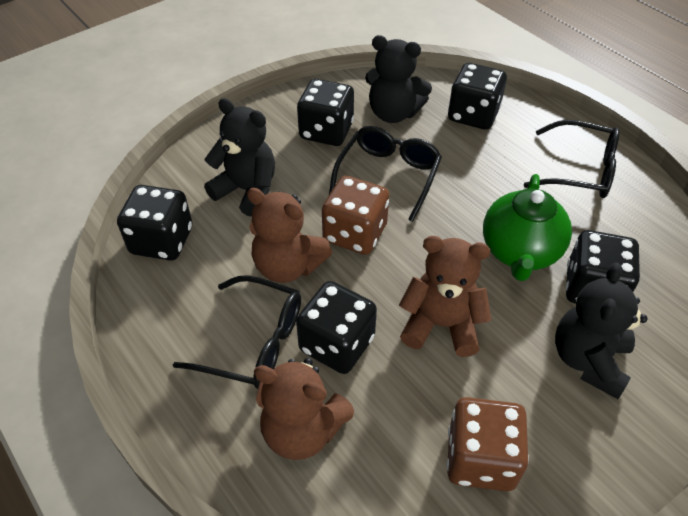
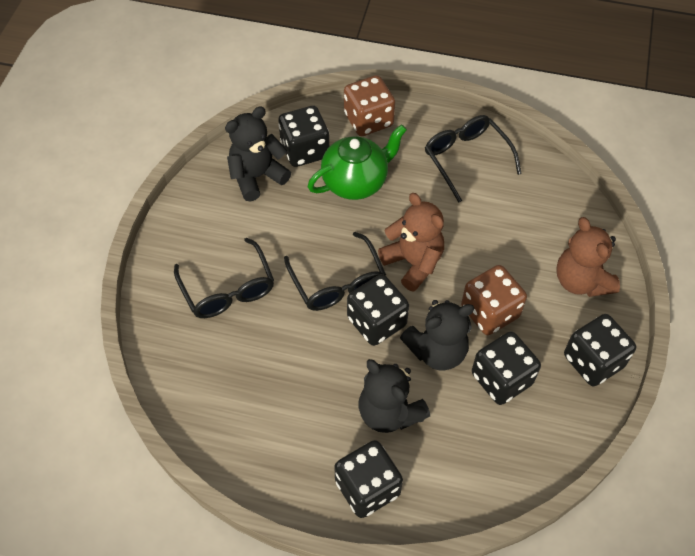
brown teddy bear: 3 -> 2

